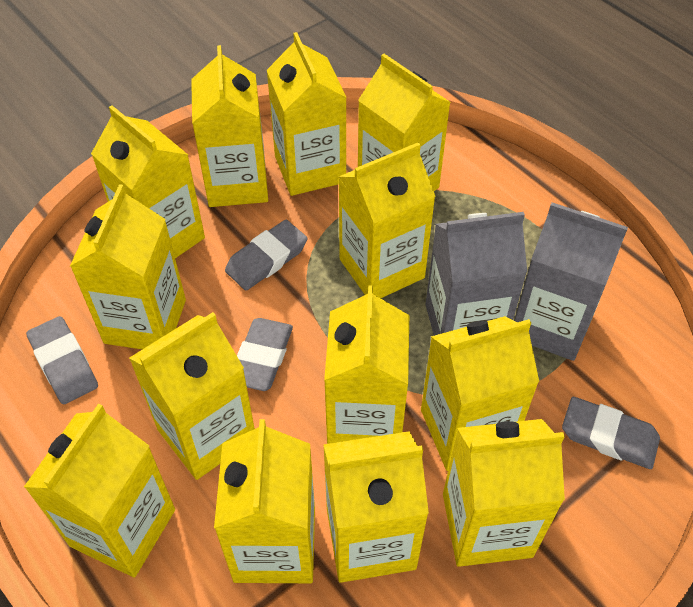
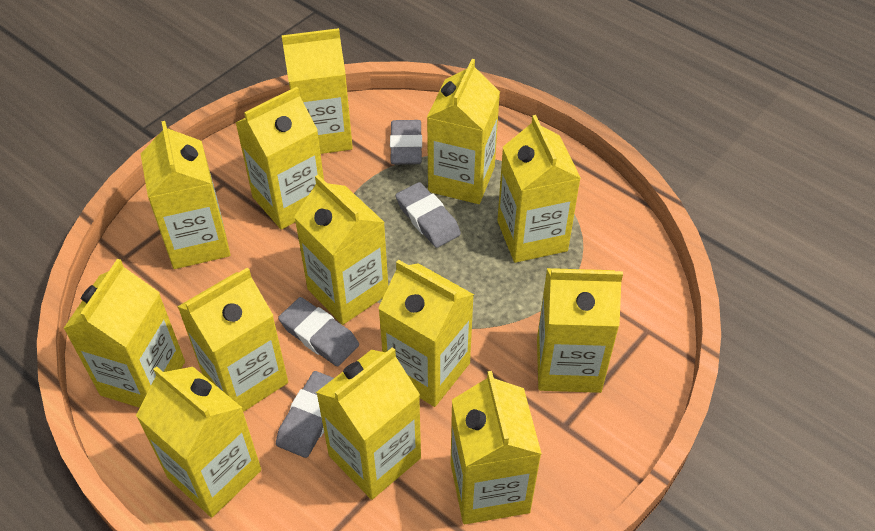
grey carton: 2 -> 0

